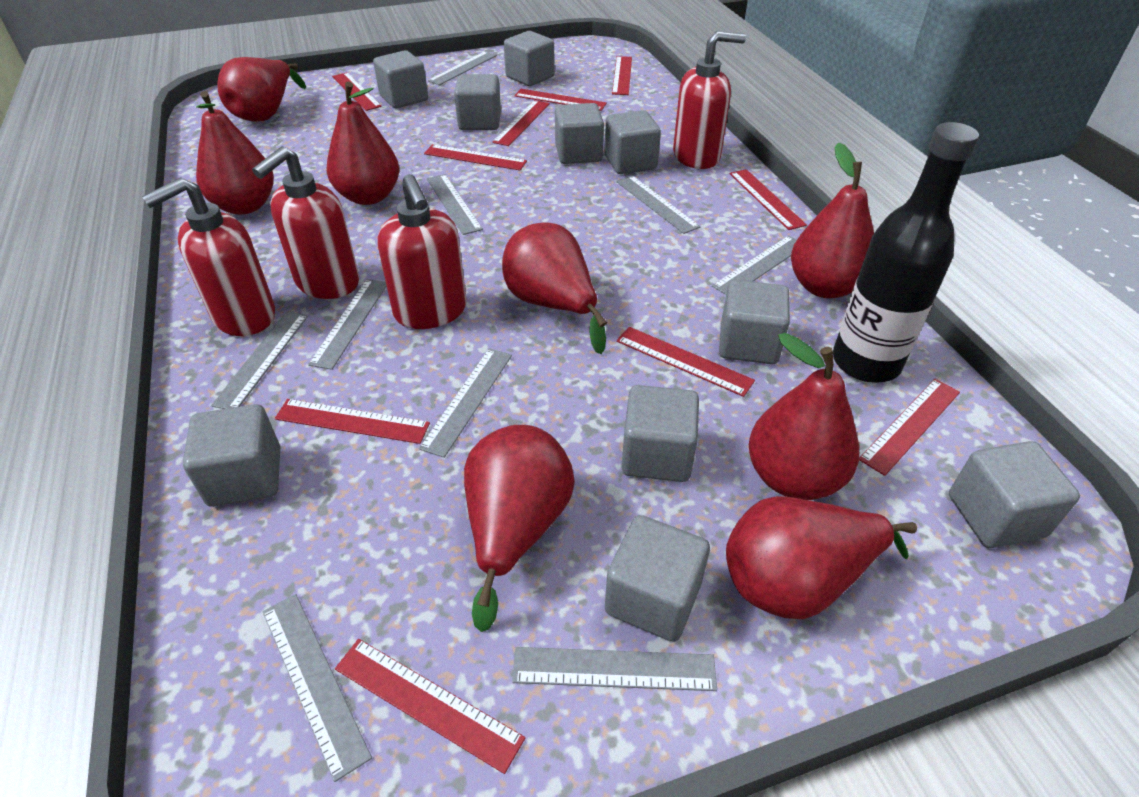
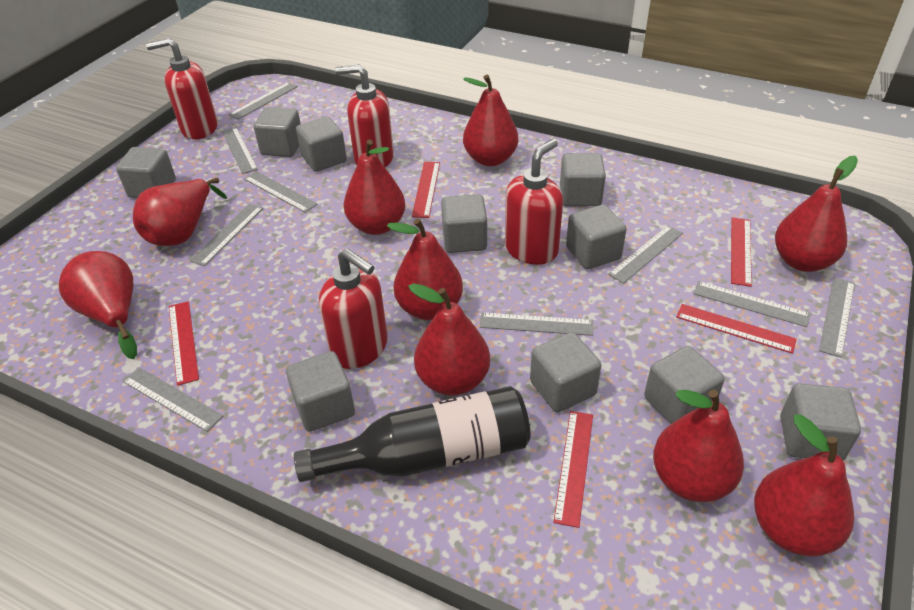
red pear: 8 -> 9
red ruler: 10 -> 5

